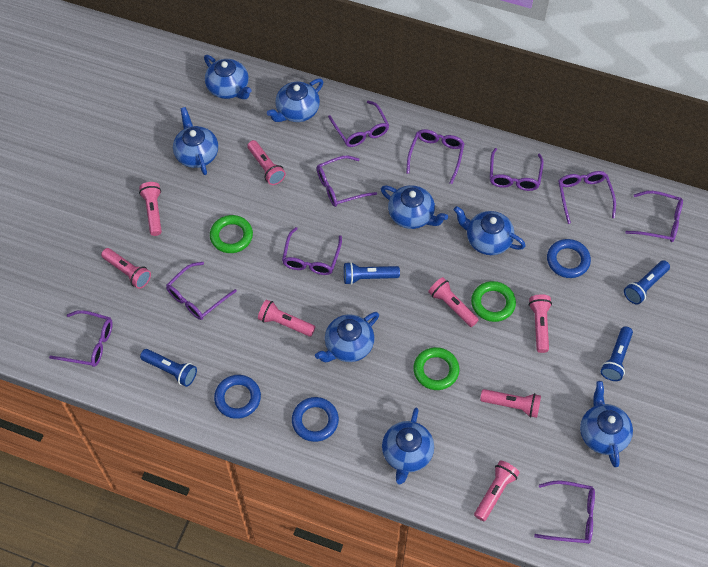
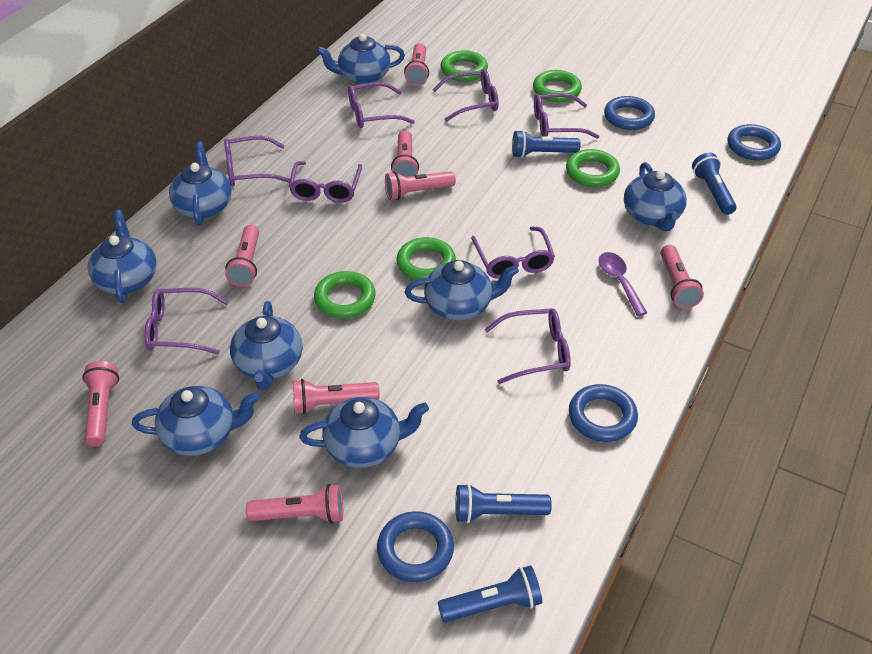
blue ring: 3 -> 4
green ring: 3 -> 5
purple glasses: 10 -> 8
purple spoon: 0 -> 1

